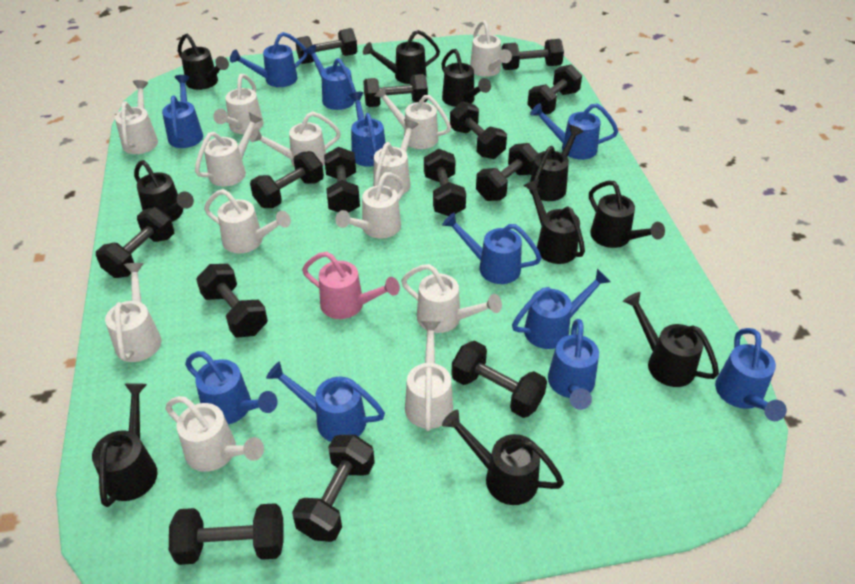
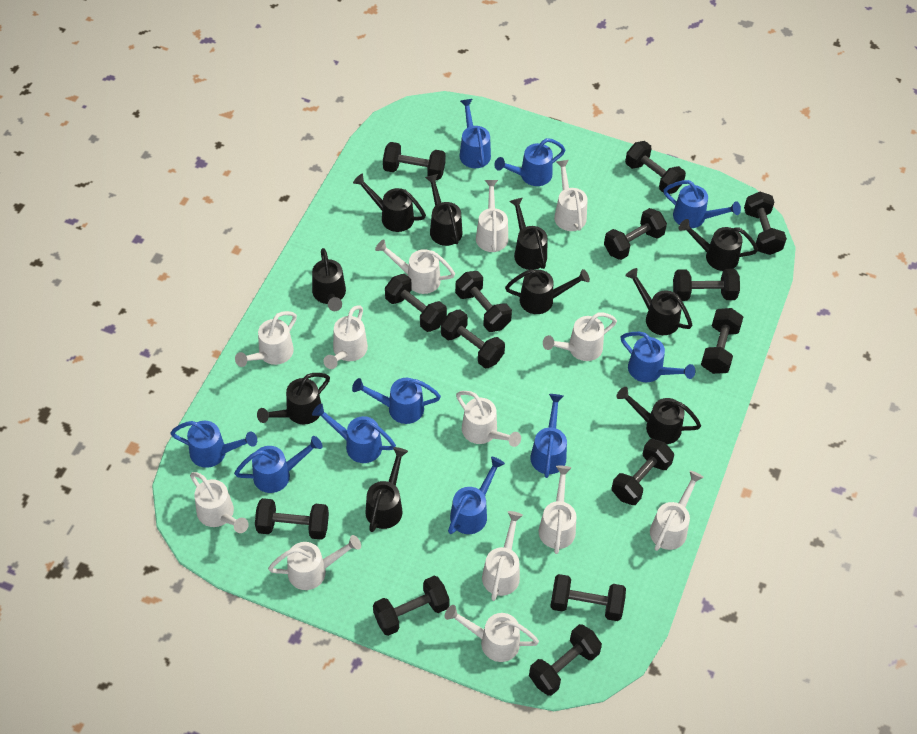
blue watering can: 11 -> 10
pink watering can: 1 -> 0

